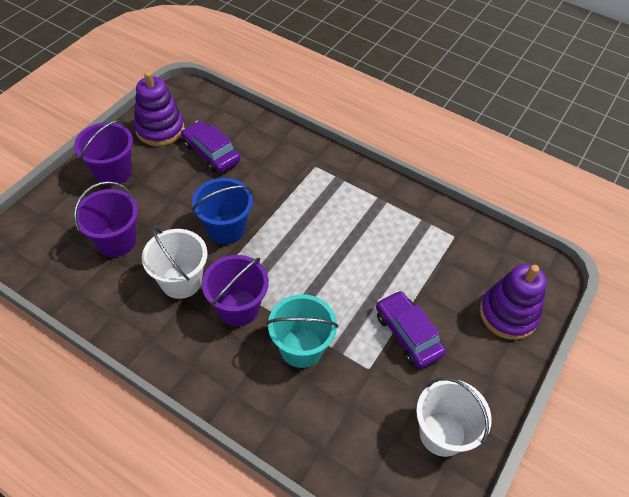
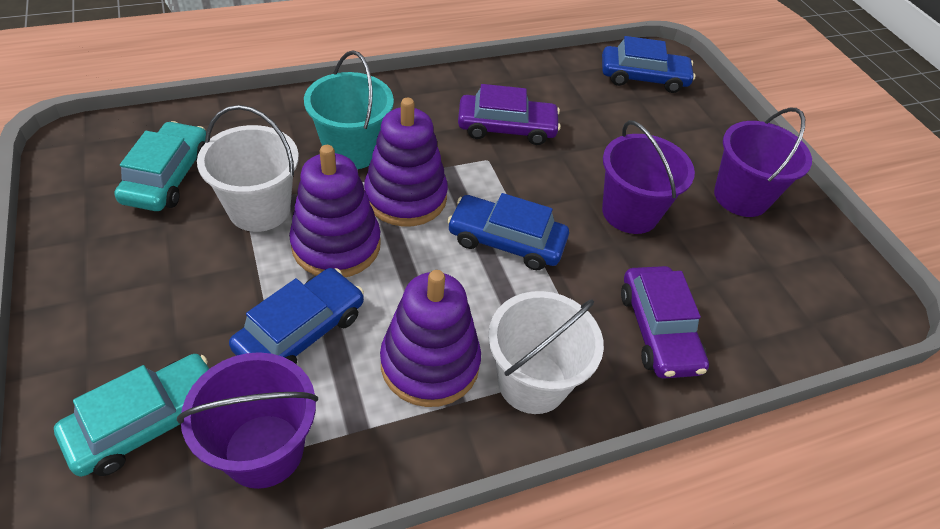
blue bucket: 1 -> 0
blue car: 0 -> 3
purple stacking toy: 2 -> 3
turquoise car: 0 -> 2

